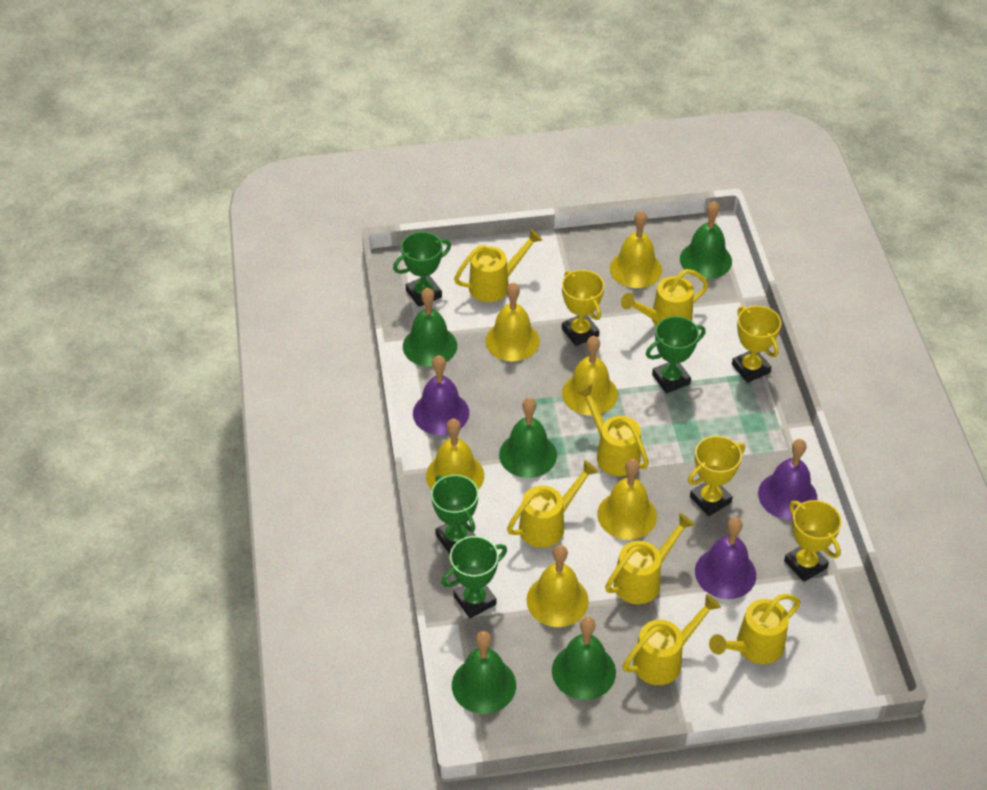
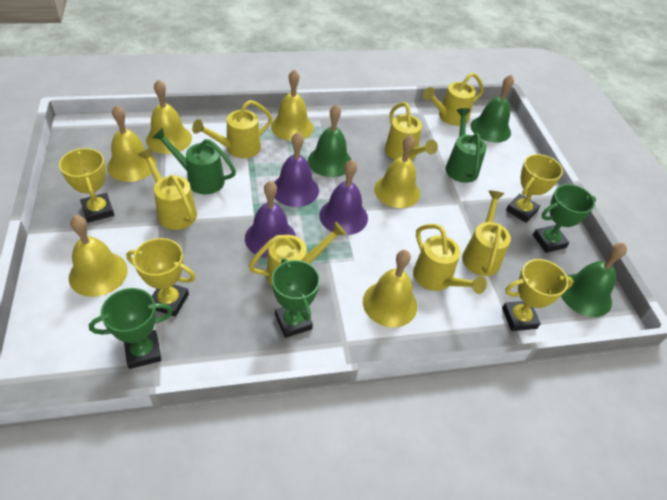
green bell: 5 -> 3
green trophy: 4 -> 3
green watering can: 0 -> 2

